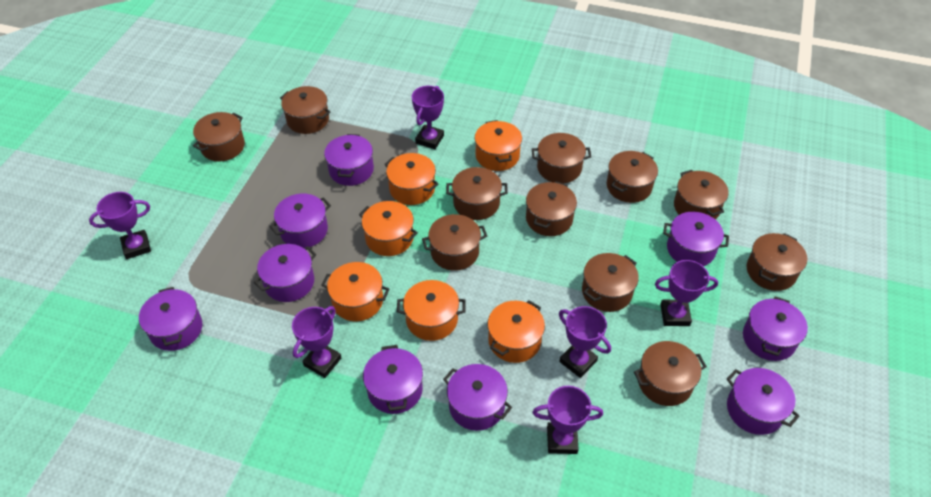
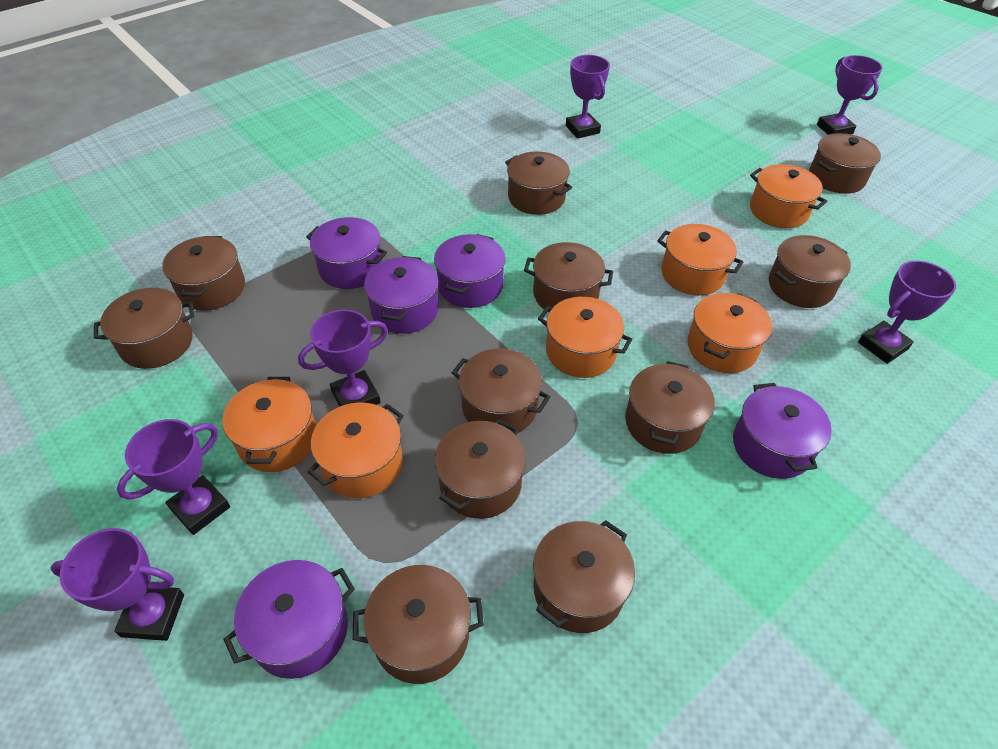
purple pot: 9 -> 5

